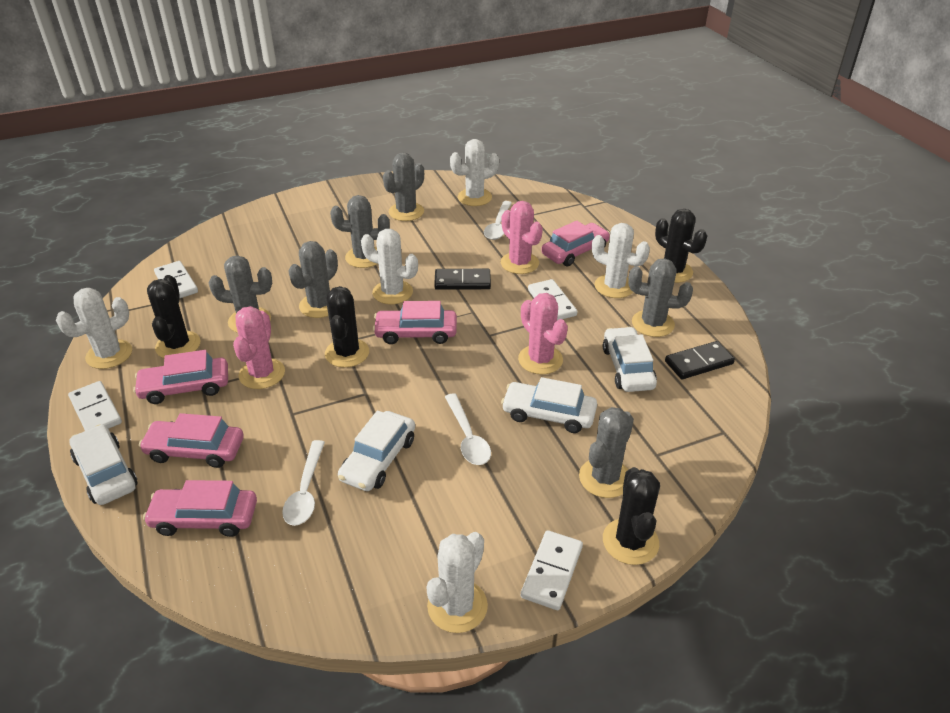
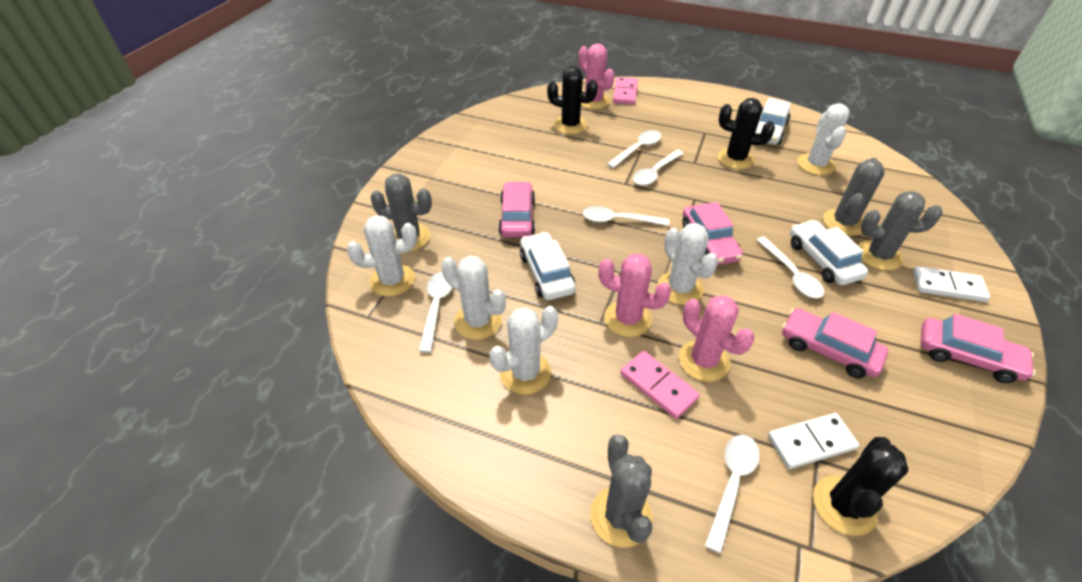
black cactus: 4 -> 3
black domino: 2 -> 0
grey cactus: 6 -> 4
pink car: 5 -> 4
pink domino: 0 -> 2
white car: 4 -> 3
white domino: 4 -> 2
white spoon: 3 -> 6

